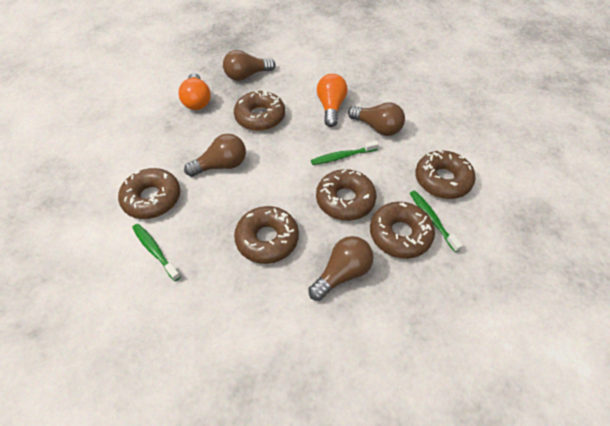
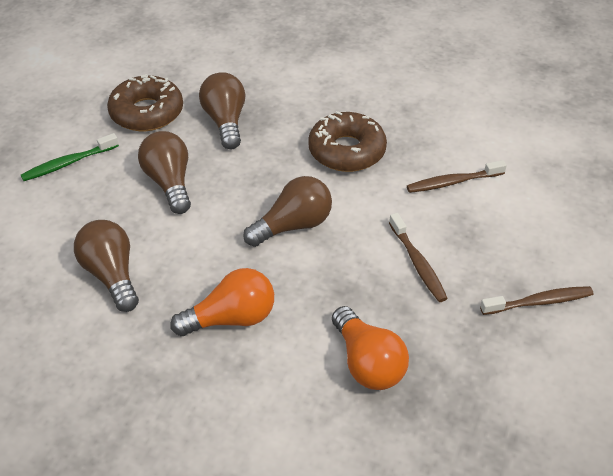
brown donut: 6 -> 2
brown toothbrush: 0 -> 3
green toothbrush: 3 -> 1

